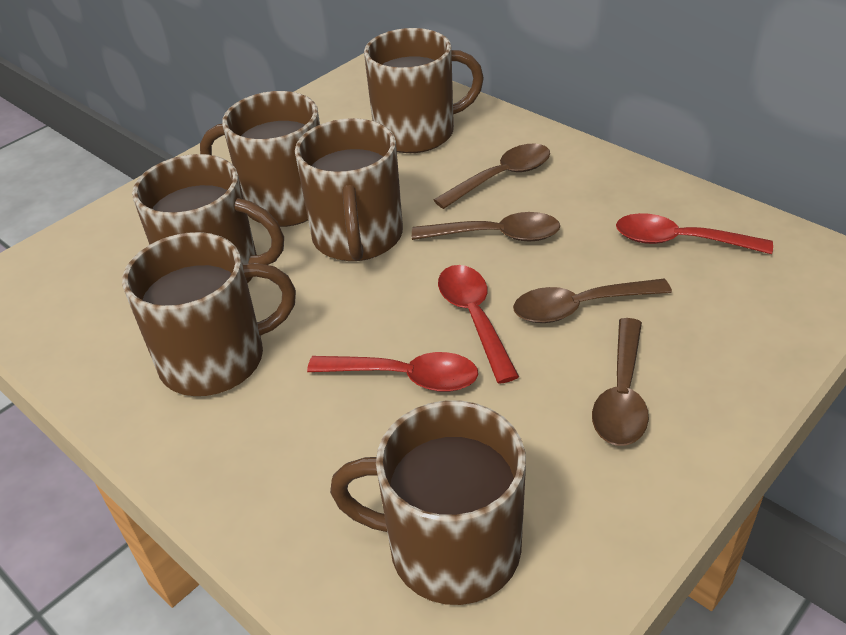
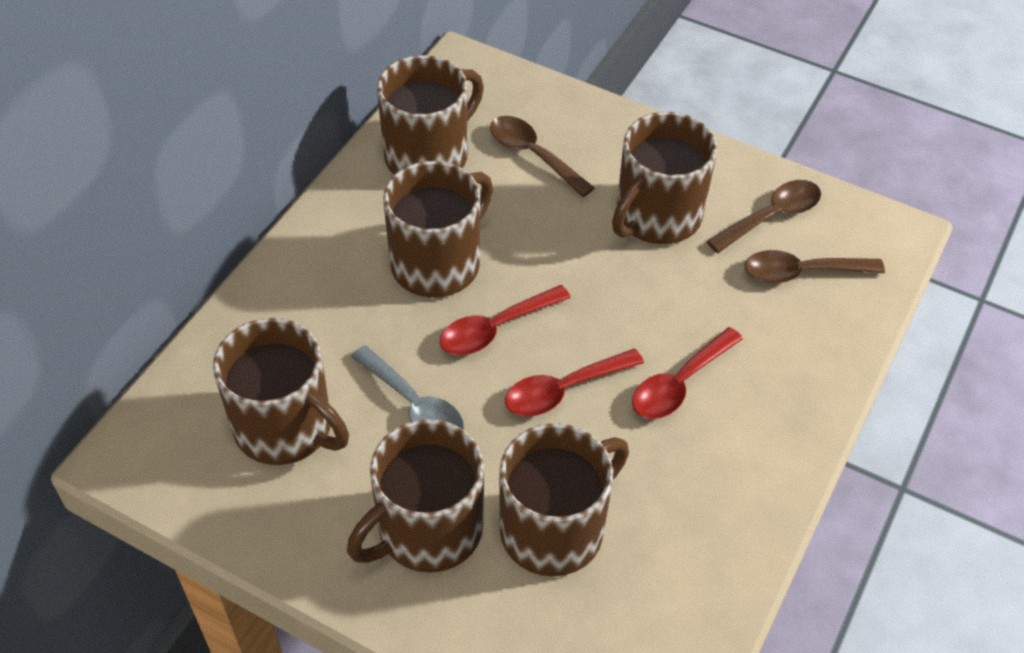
brown spoon: 4 -> 3
grey spoon: 0 -> 1

